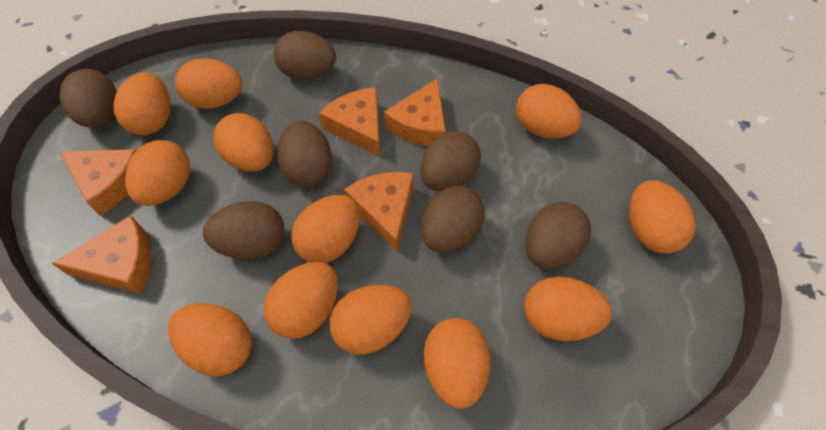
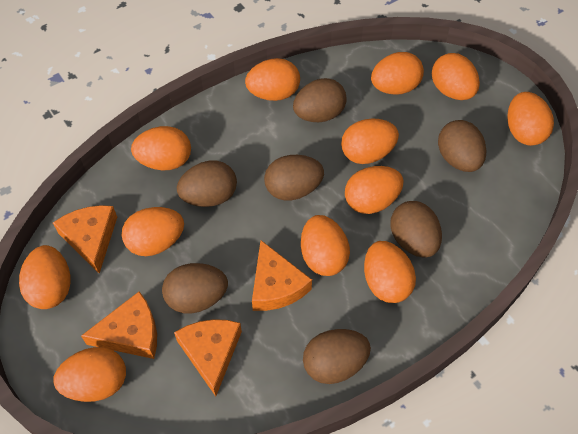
orange cheese: 5 -> 4

